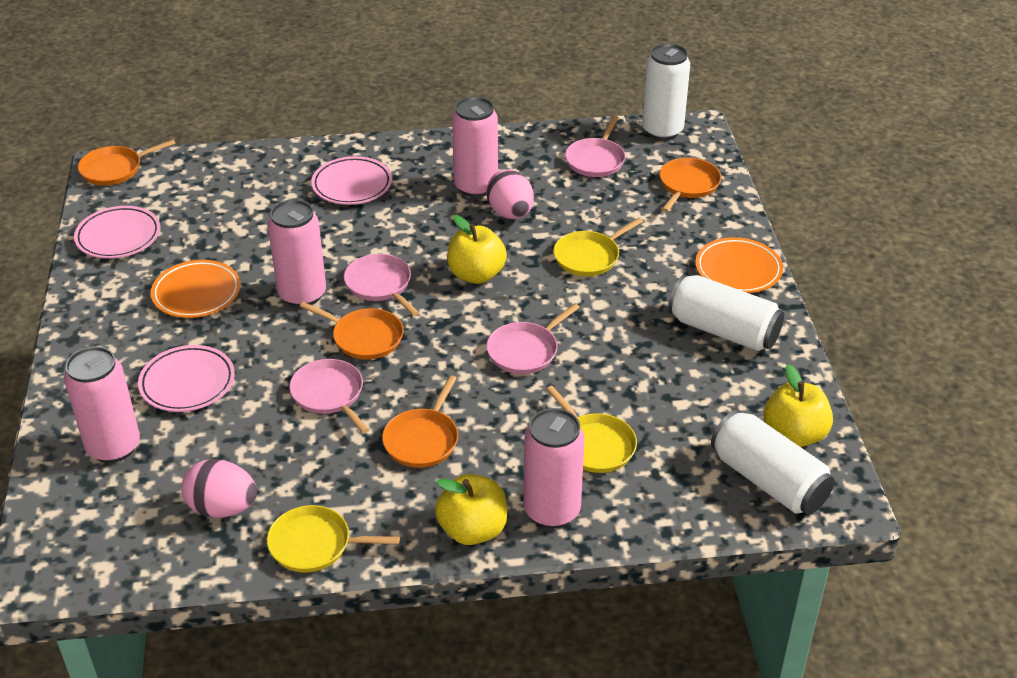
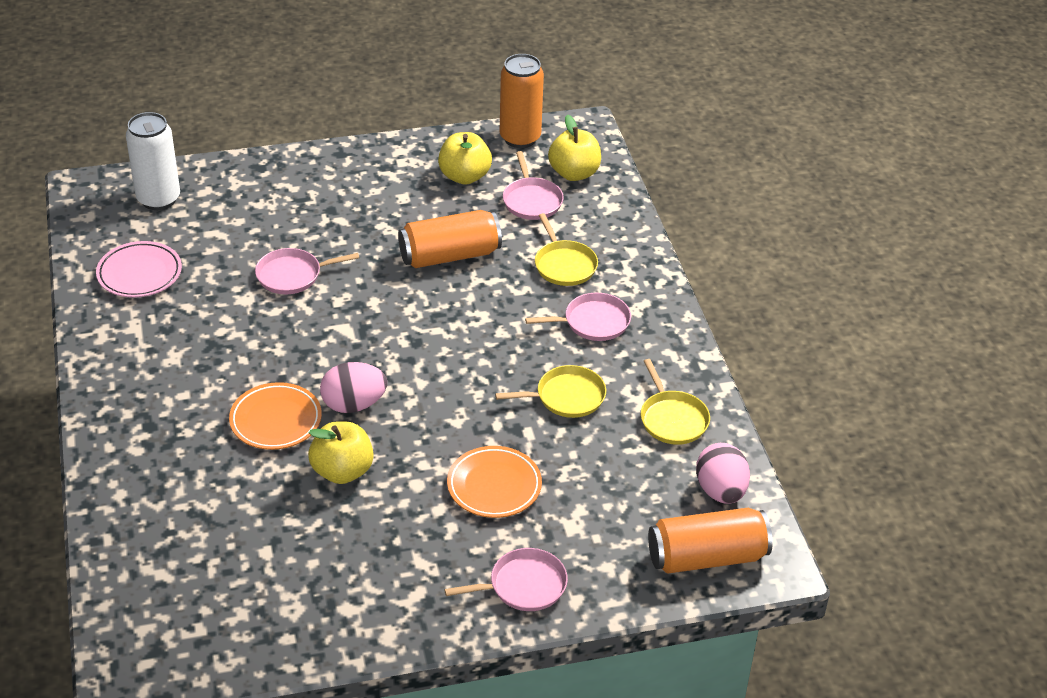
orange can: 0 -> 3
orange pan: 4 -> 0
pink can: 4 -> 0
pink plate: 3 -> 1
white can: 3 -> 1

